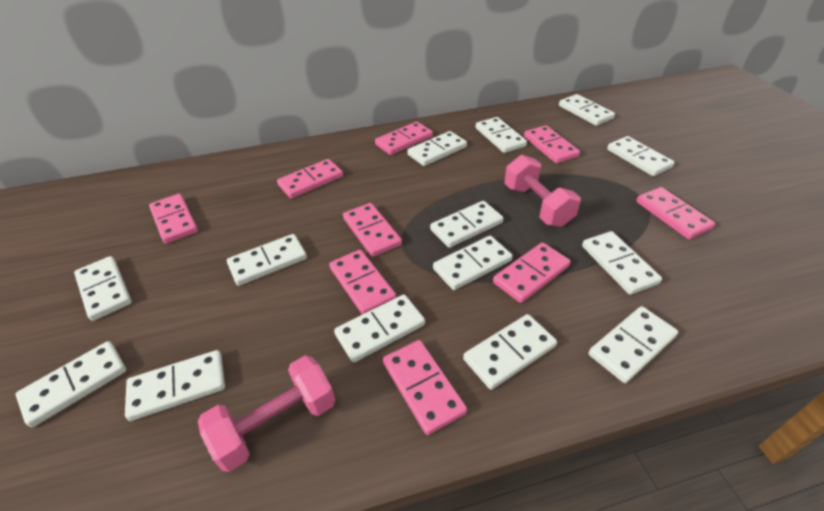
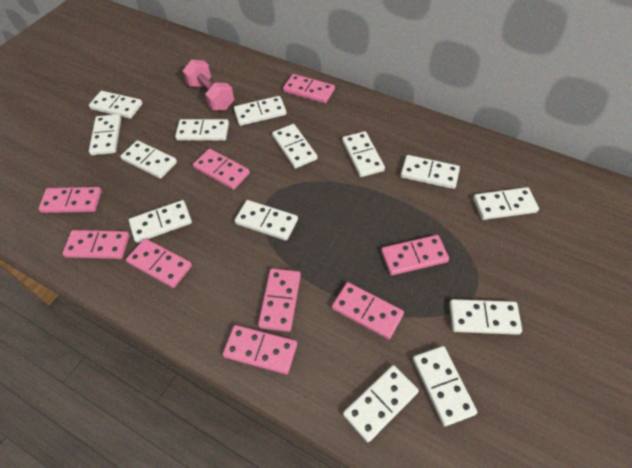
pink dumbbell: 2 -> 1

